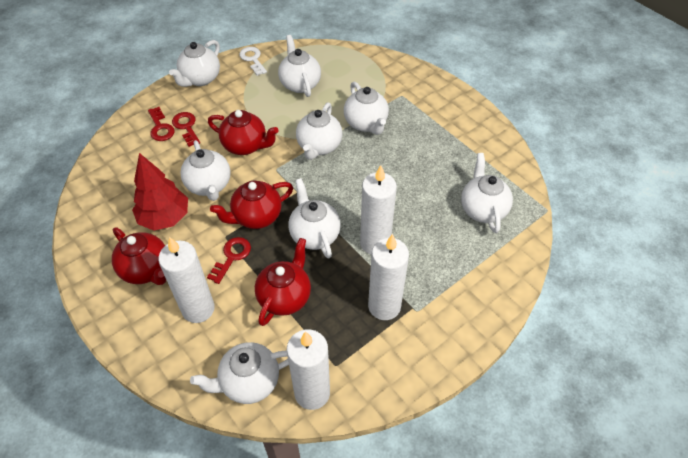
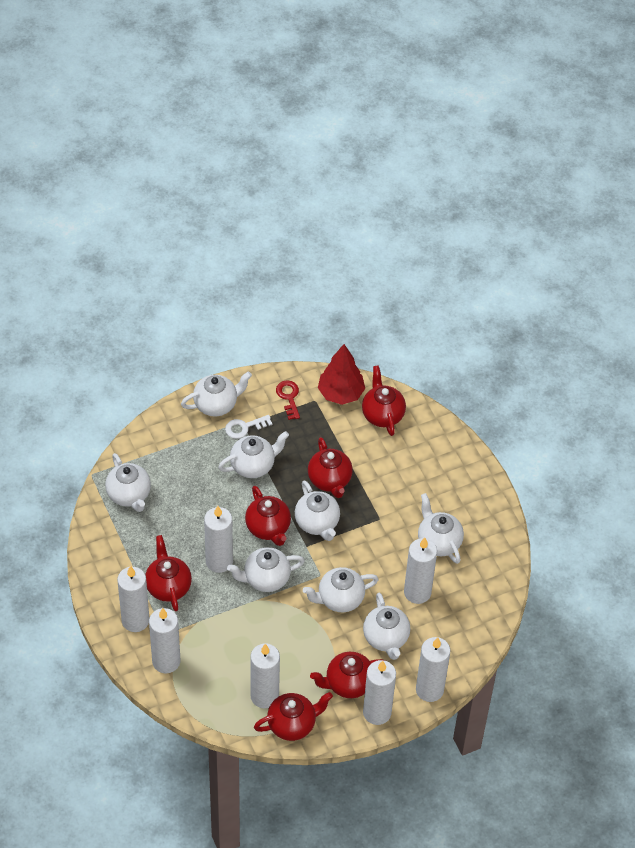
red key: 3 -> 1
red teapot: 4 -> 6
white candle: 4 -> 7

